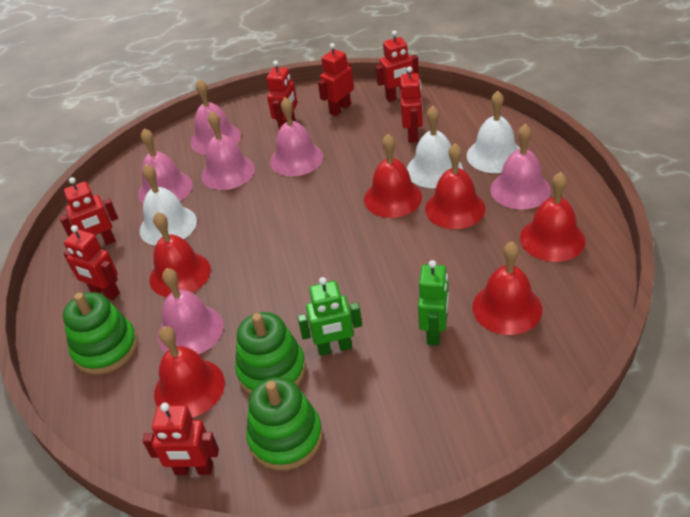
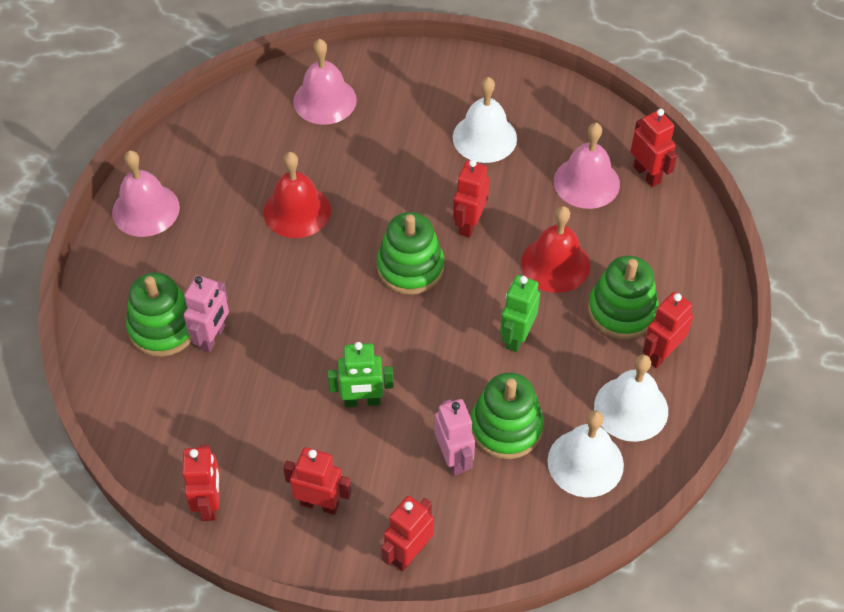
green stacking toy: 3 -> 4
pink bell: 6 -> 3
pink robot: 0 -> 2
red bell: 6 -> 2
red robot: 7 -> 6

